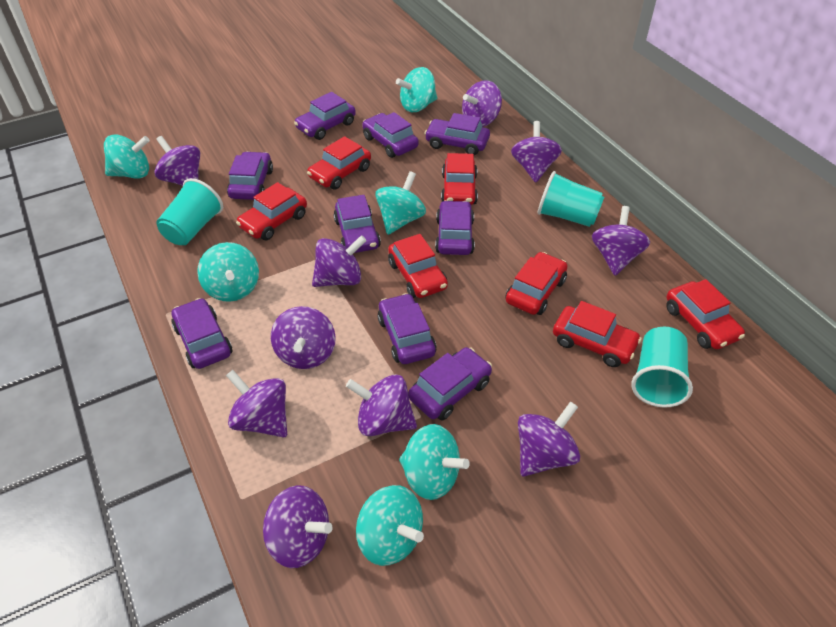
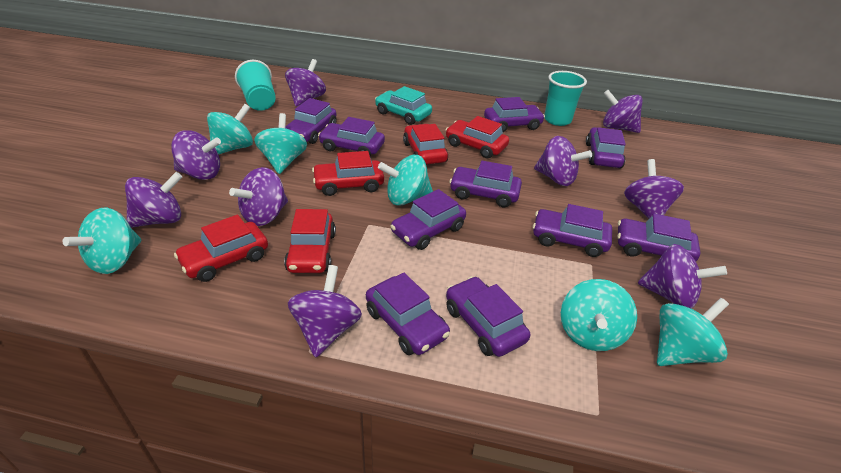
purple car: 9 -> 10
purple spinning top: 10 -> 9
red car: 7 -> 5
turquoise car: 0 -> 1
turquoise cup: 3 -> 2

